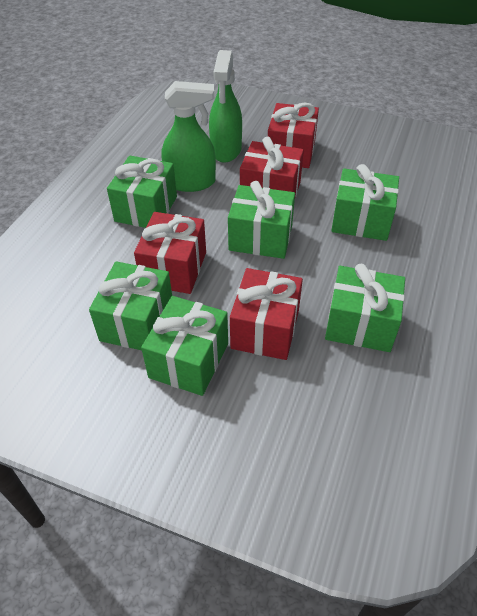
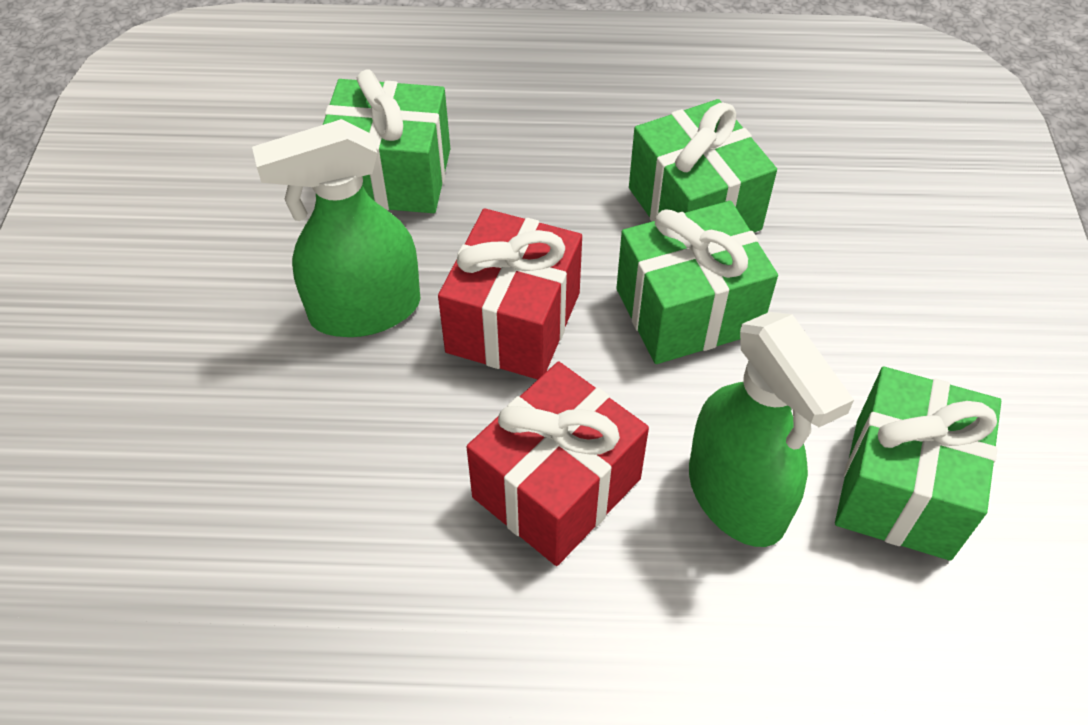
green gift: 6 -> 4
red gift: 4 -> 2

